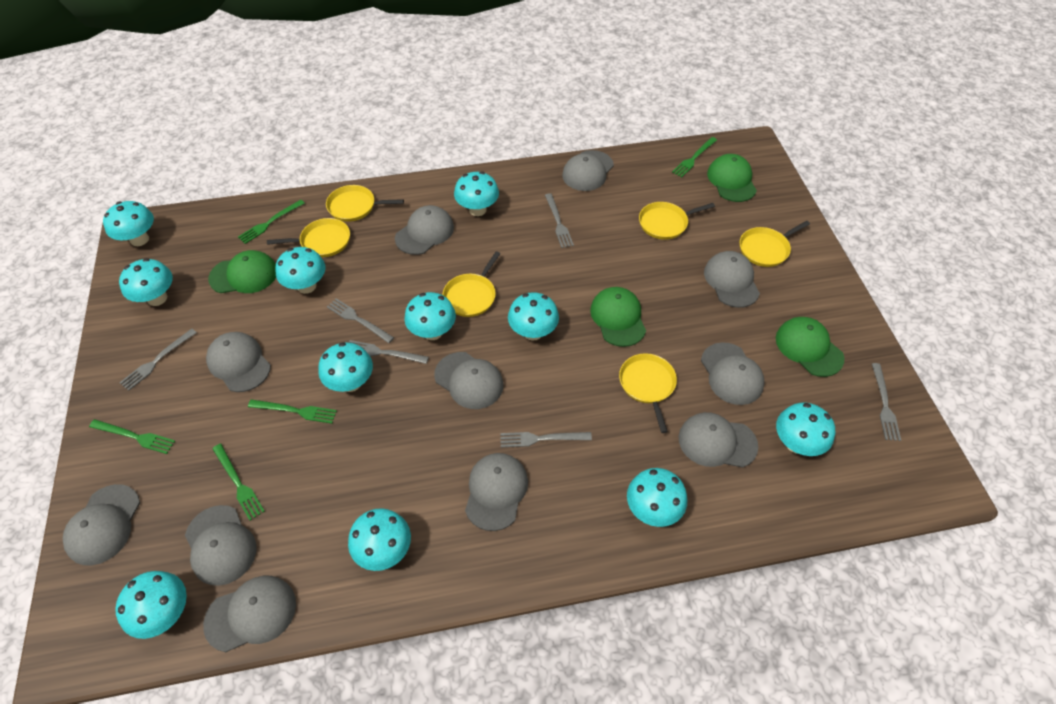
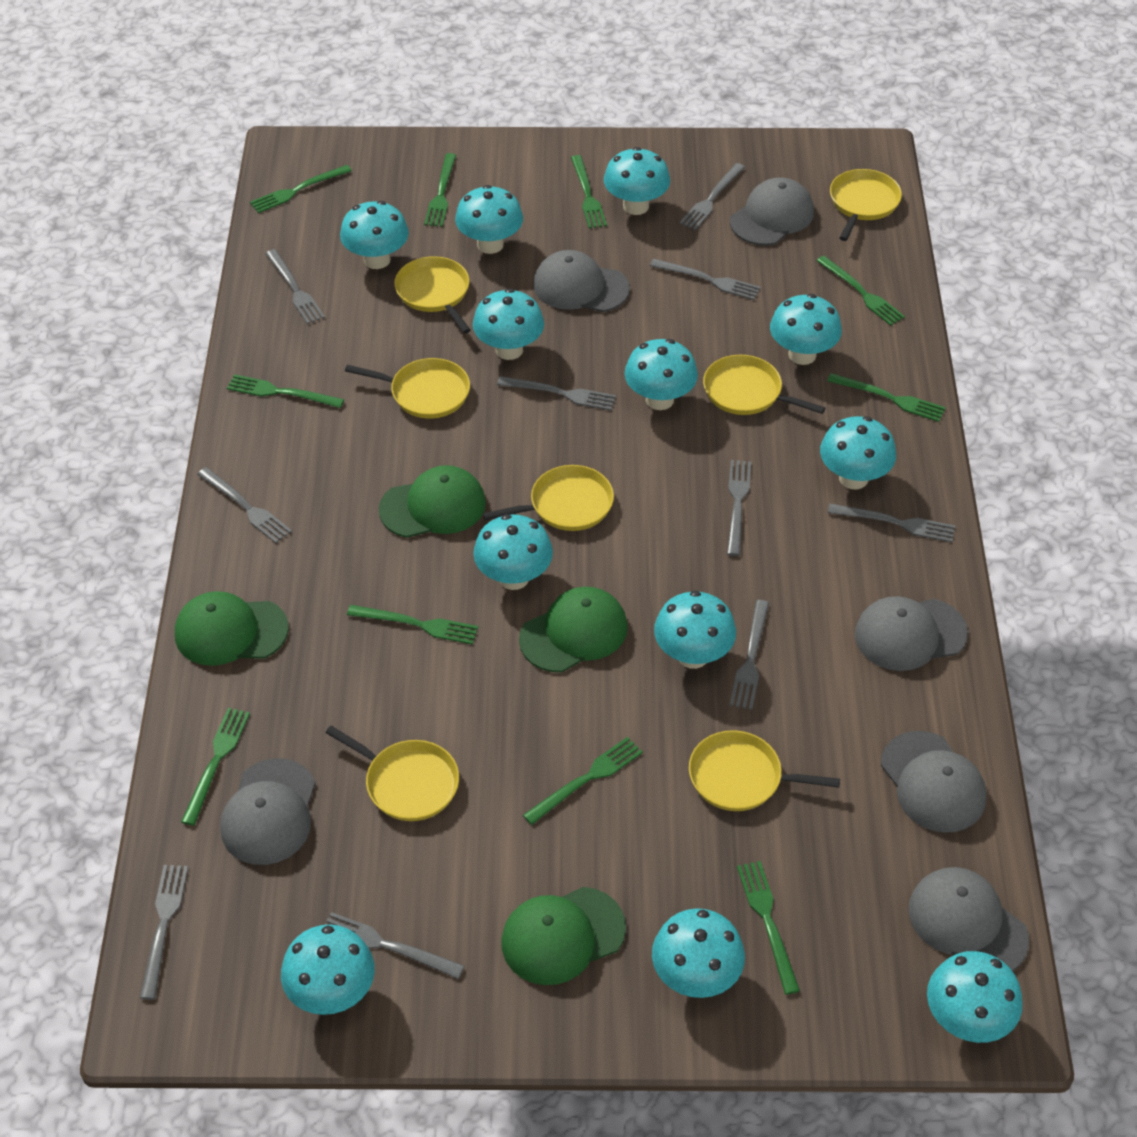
green fork: 5 -> 10
grey cap: 11 -> 6
grey fork: 6 -> 10
turquoise mushroom: 11 -> 12
yellow pan: 6 -> 7

